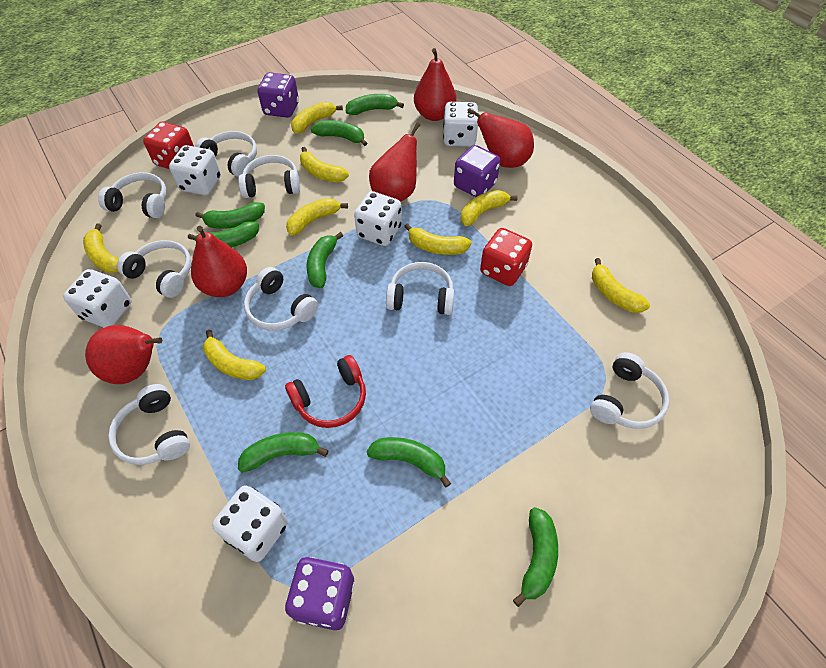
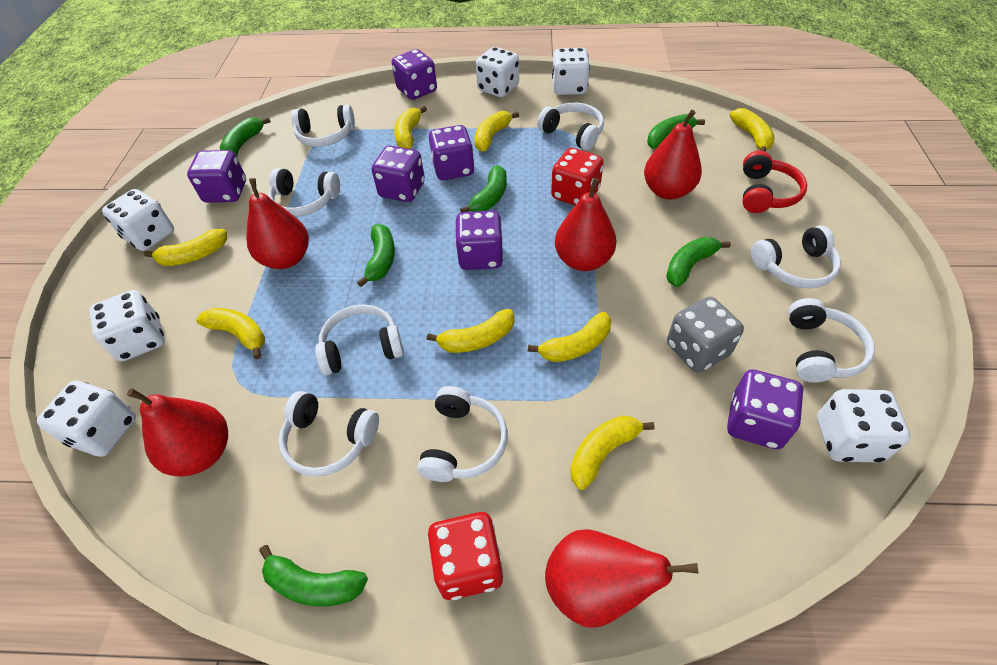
green banana: 8 -> 6
grey dice: 0 -> 1
purple dice: 3 -> 6
white dice: 5 -> 6

